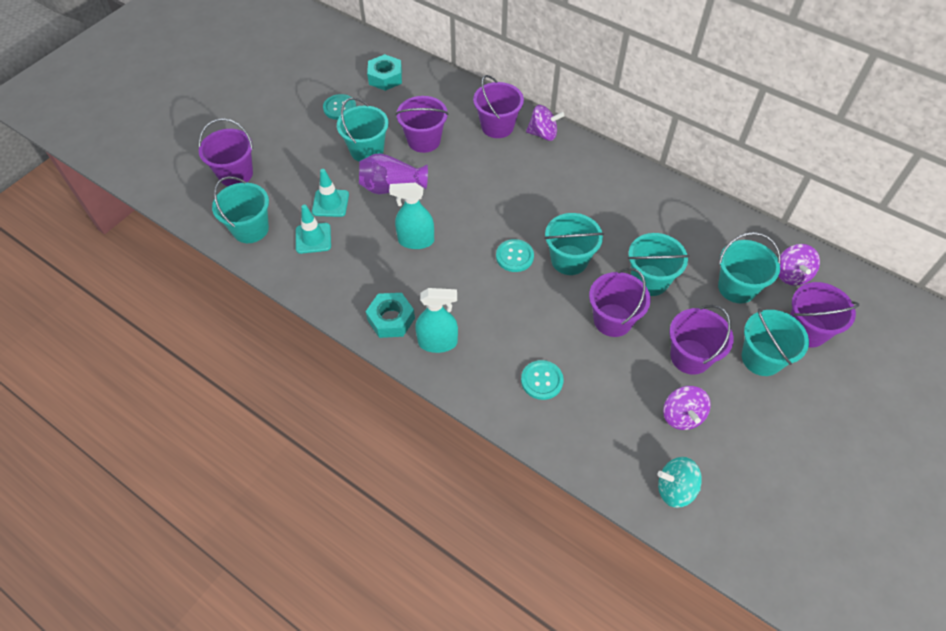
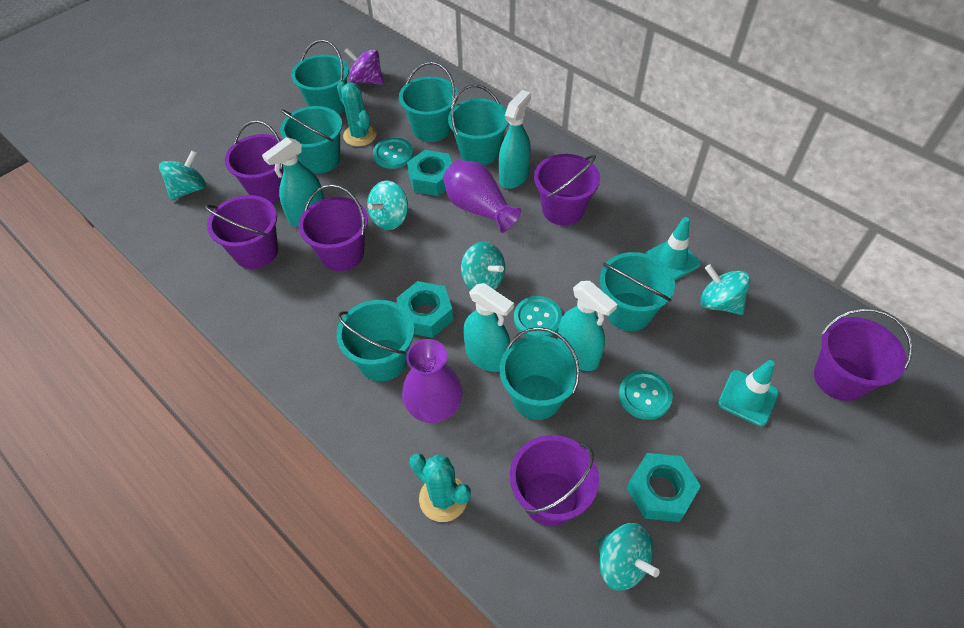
purple spinning top: 3 -> 1
purple vase: 1 -> 2
turquoise bucket: 6 -> 7
turquoise cactus: 0 -> 2
turquoise nut: 2 -> 3
turquoise spinning top: 1 -> 5
turquoise spray bottle: 2 -> 4

